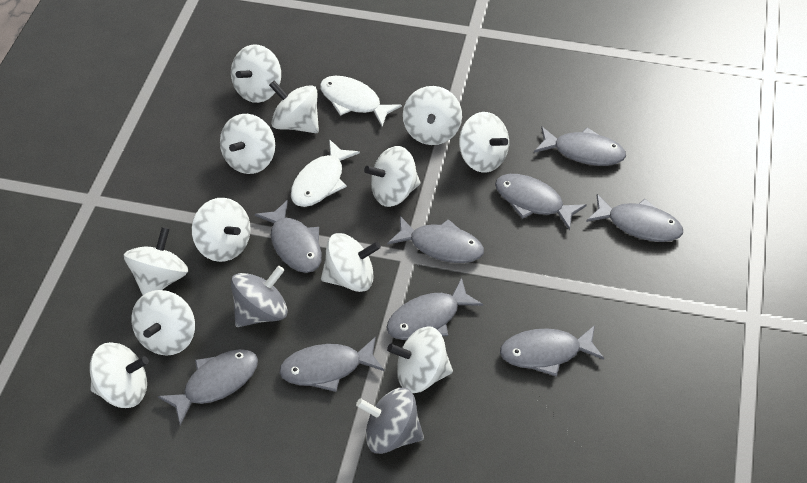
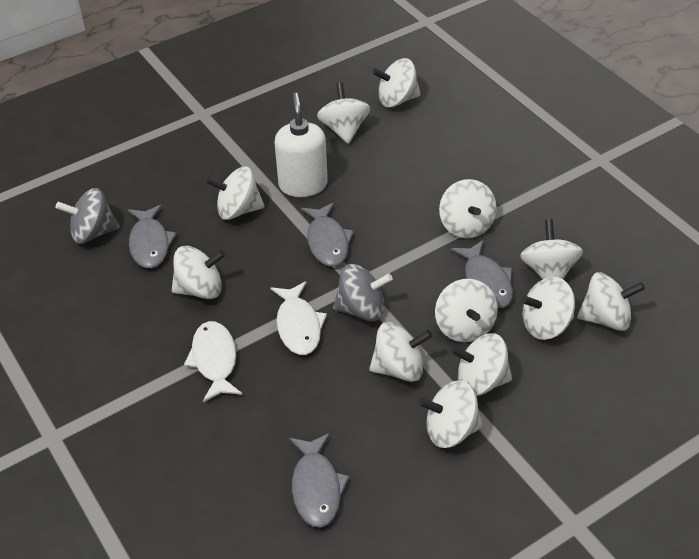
grey fish: 9 -> 4
white soap dispenser: 0 -> 1

